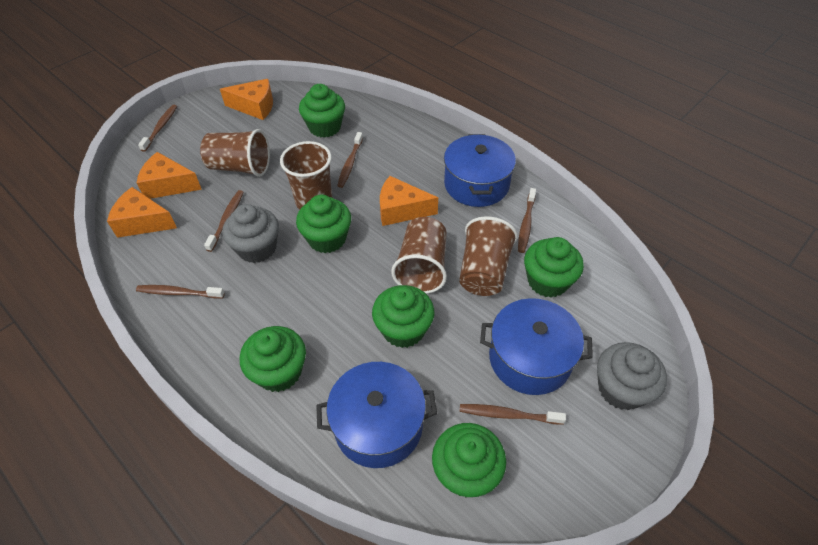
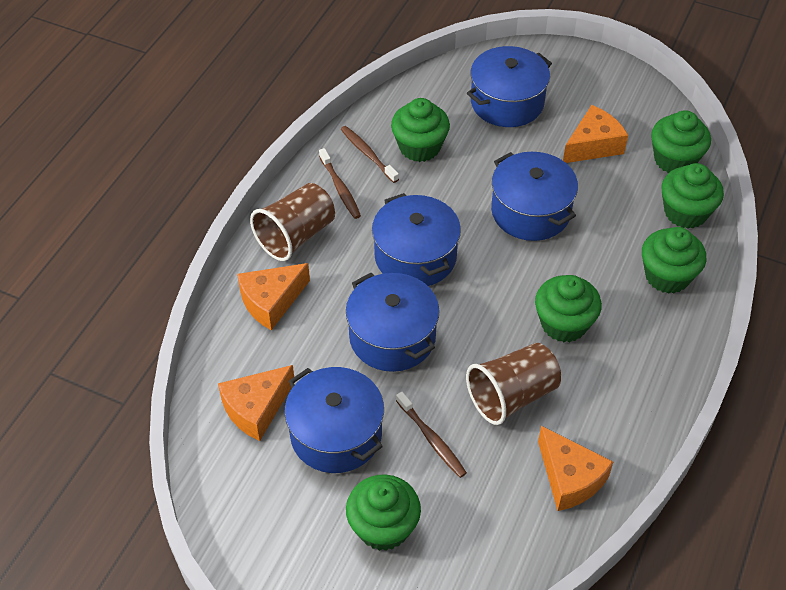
blue pot: 3 -> 5
brown cup: 4 -> 2
brown toothbrush: 6 -> 3
grey cupcake: 2 -> 0

